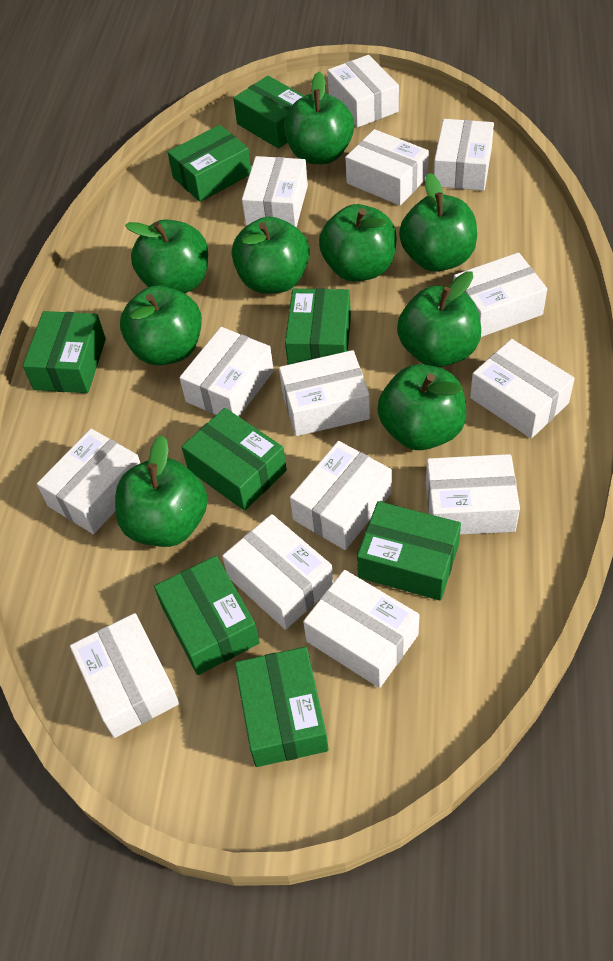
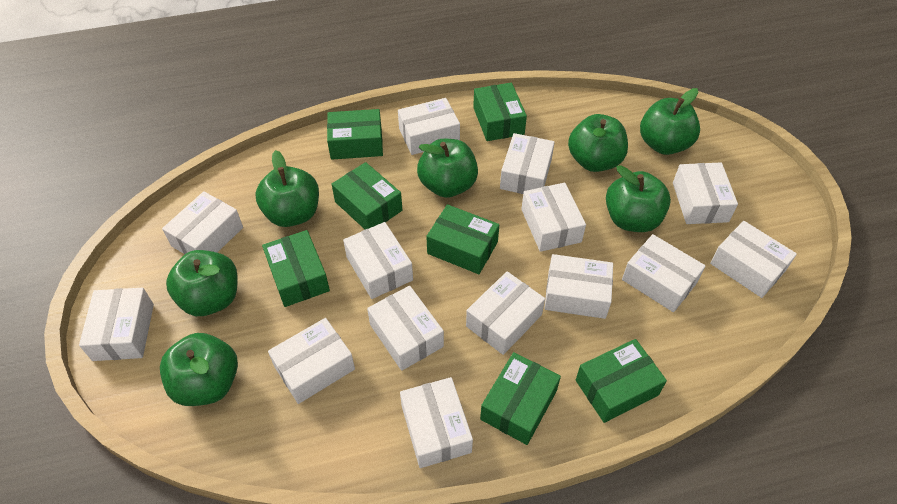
green apple: 9 -> 7
green box: 8 -> 7

